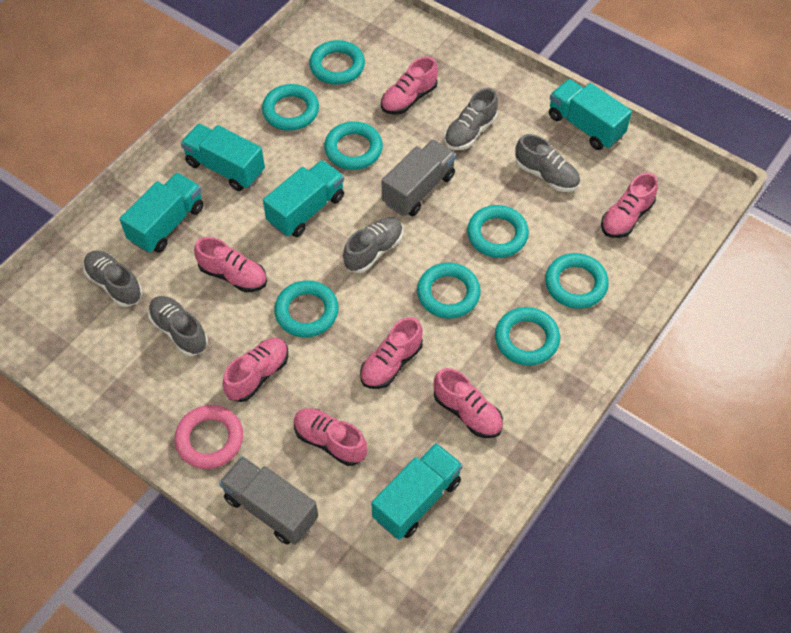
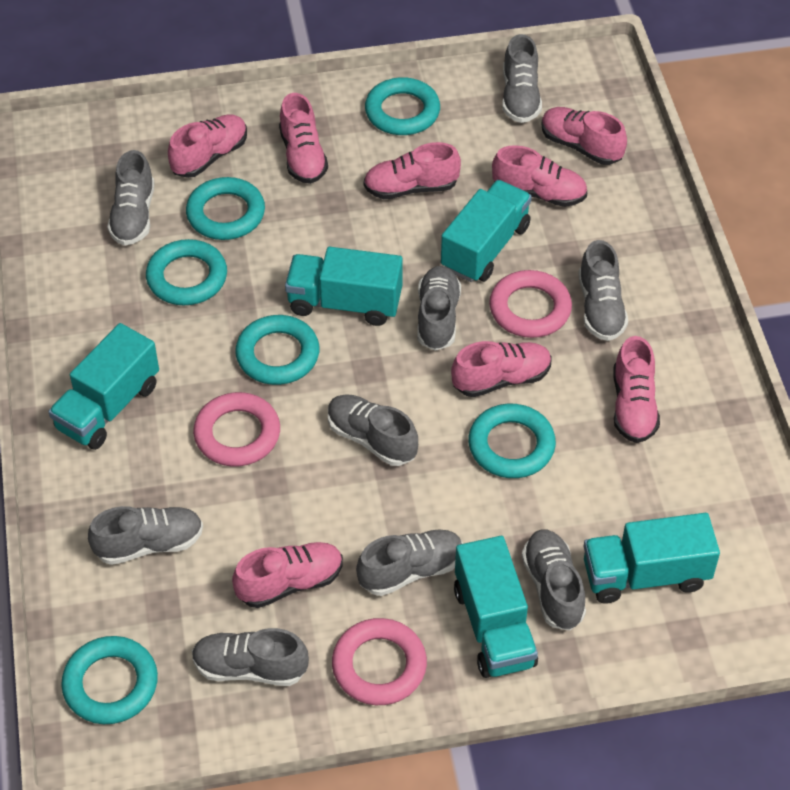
grey shoe: 5 -> 9
grey truck: 2 -> 0
pink ring: 1 -> 3
pink shoe: 7 -> 8
turquoise ring: 8 -> 6

